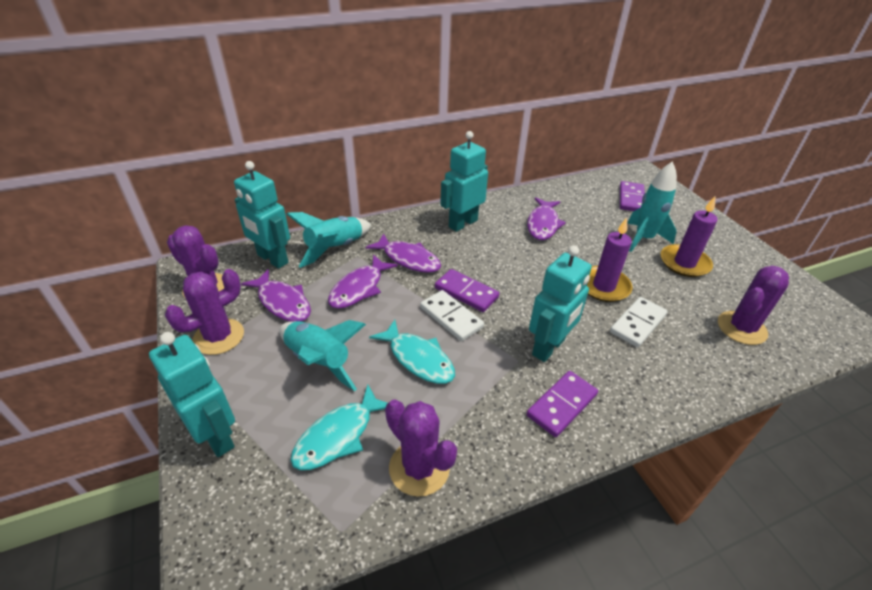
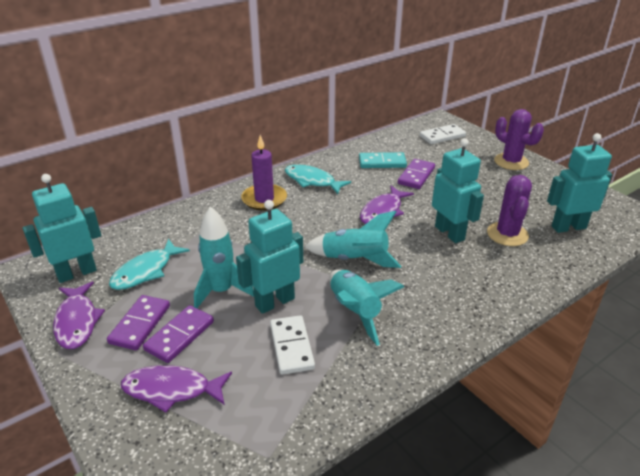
purple cactus: 4 -> 2
purple candle: 2 -> 1
purple fish: 4 -> 3
turquoise domino: 0 -> 1

